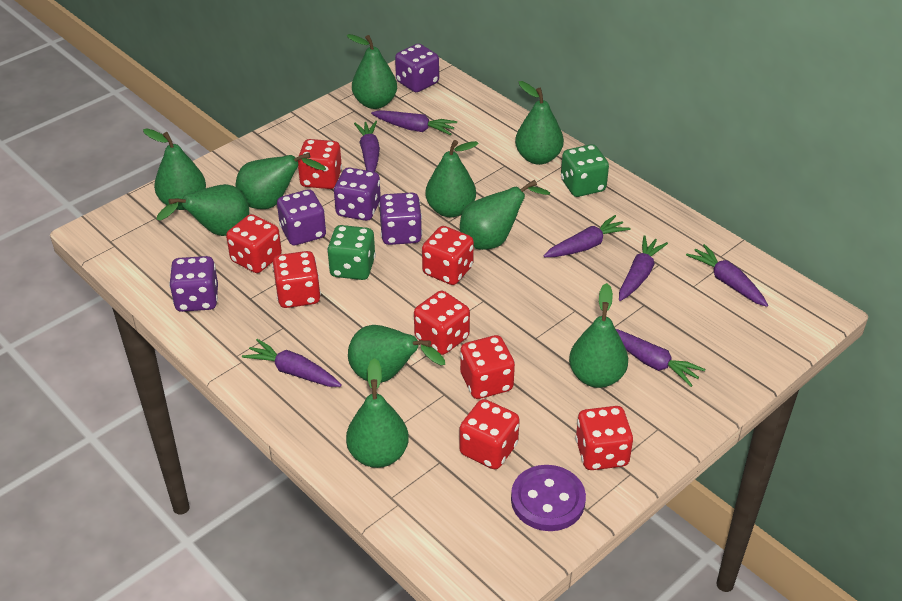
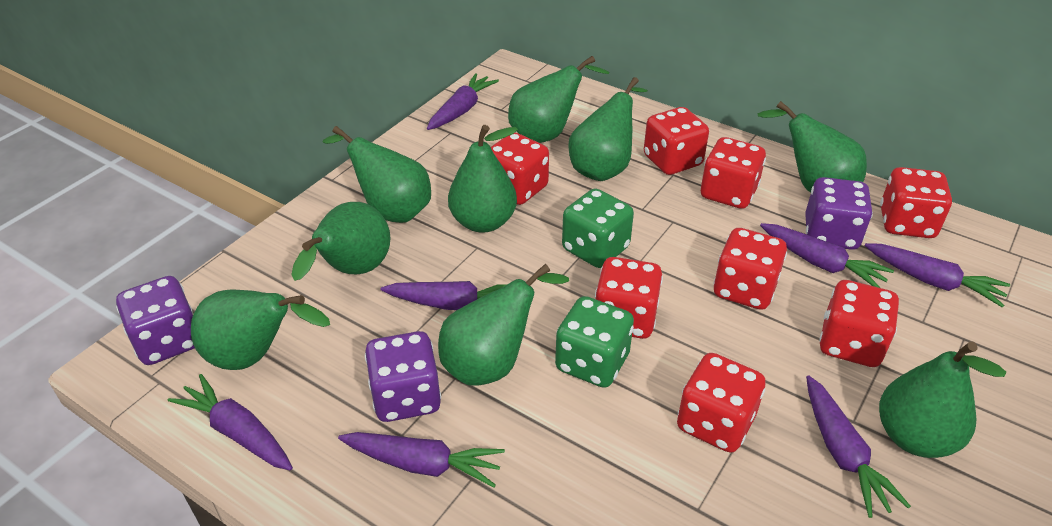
green pear: 10 -> 9
purple button: 1 -> 0
purple dice: 5 -> 3

